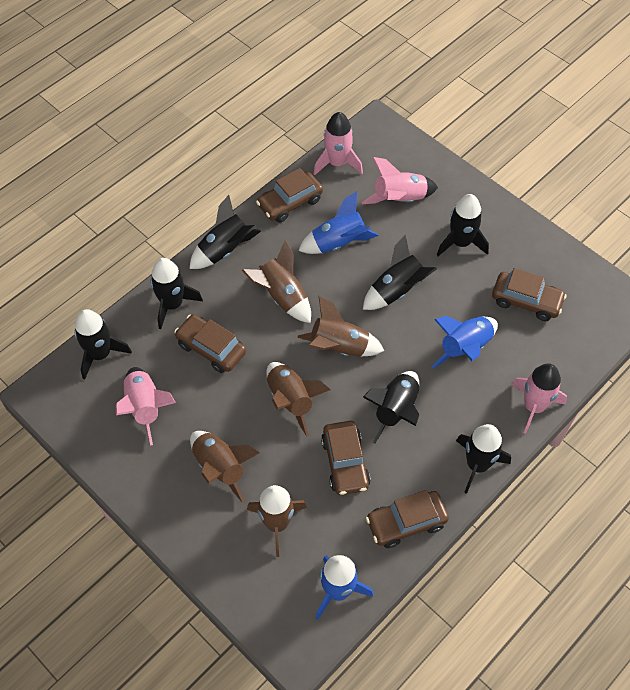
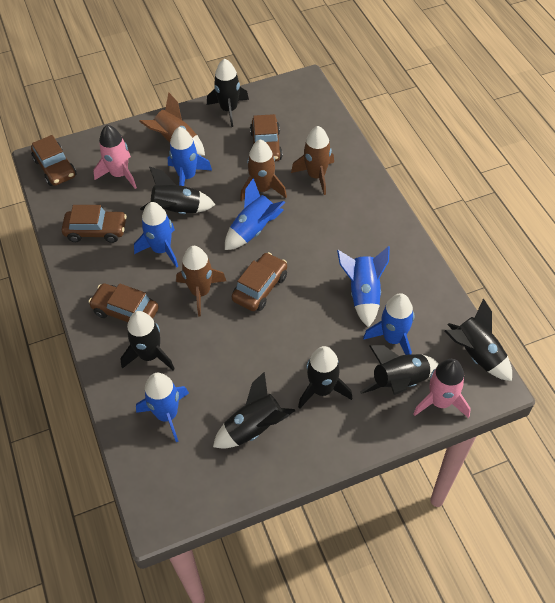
blue rocket: 3 -> 6
brown rocket: 5 -> 4
pink rocket: 4 -> 2

